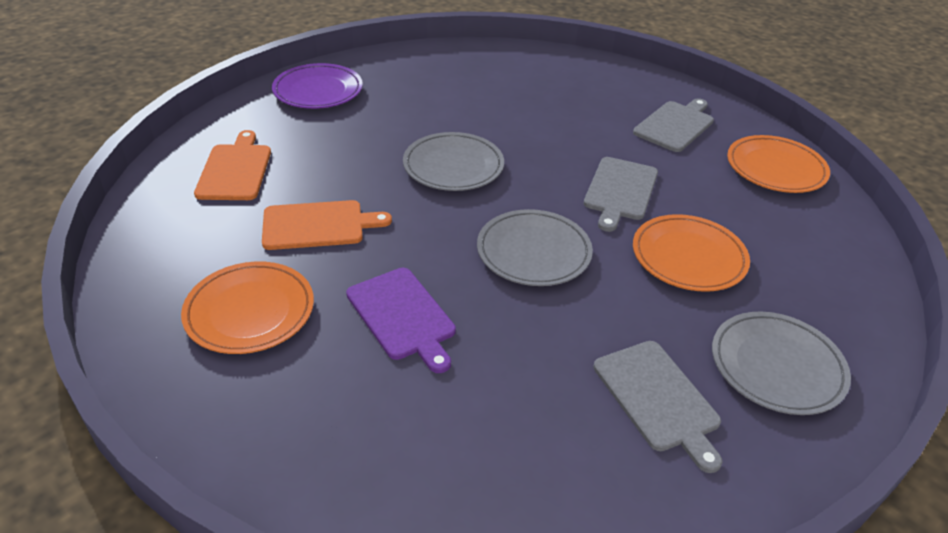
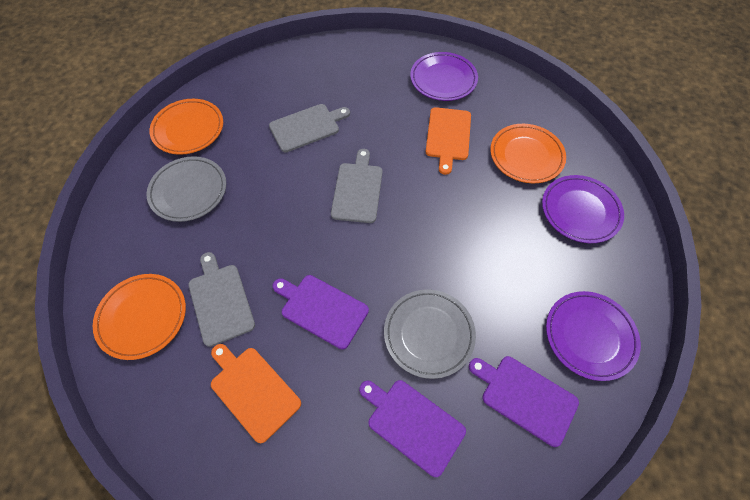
grey plate: 3 -> 2
purple cutting board: 1 -> 3
purple plate: 1 -> 3

